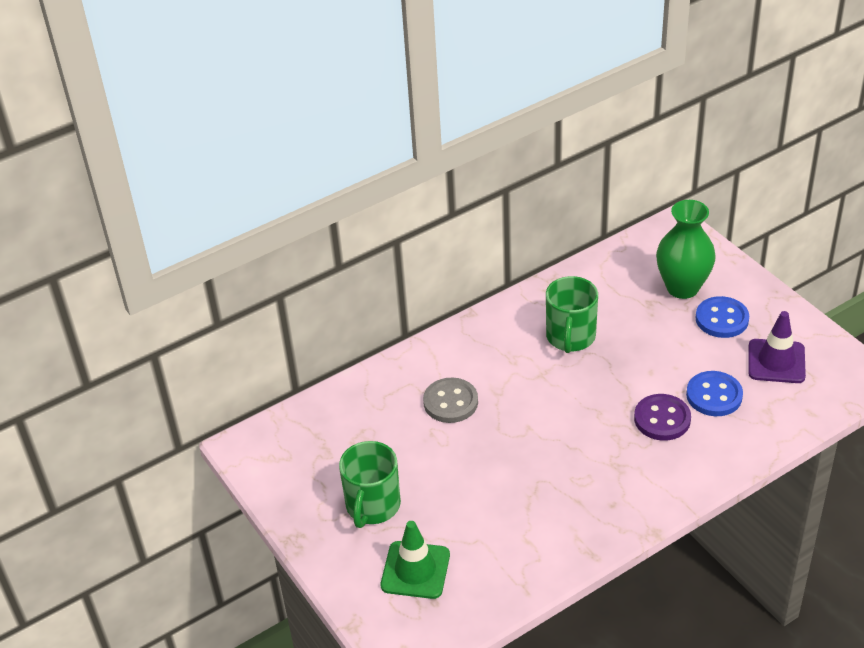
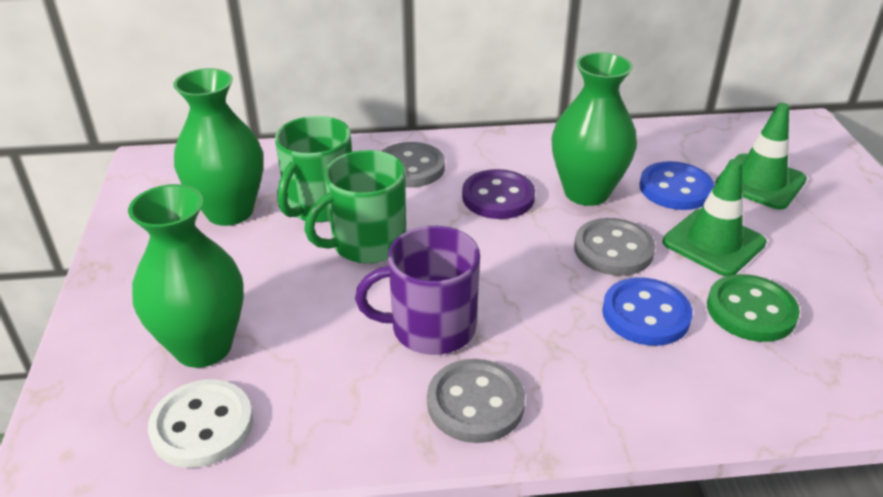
green button: 0 -> 1
green traffic cone: 1 -> 2
green vase: 1 -> 3
grey button: 1 -> 3
purple mug: 0 -> 1
purple traffic cone: 1 -> 0
white button: 0 -> 1

